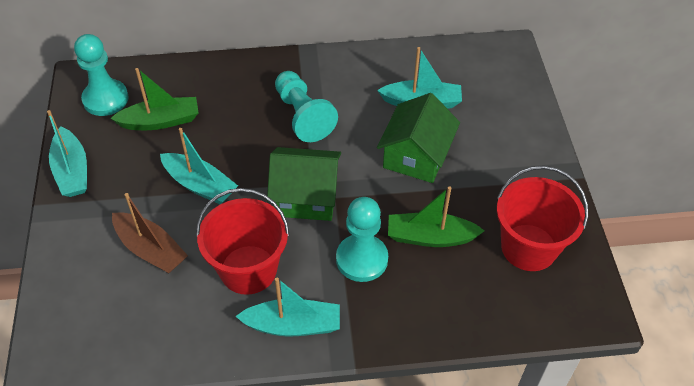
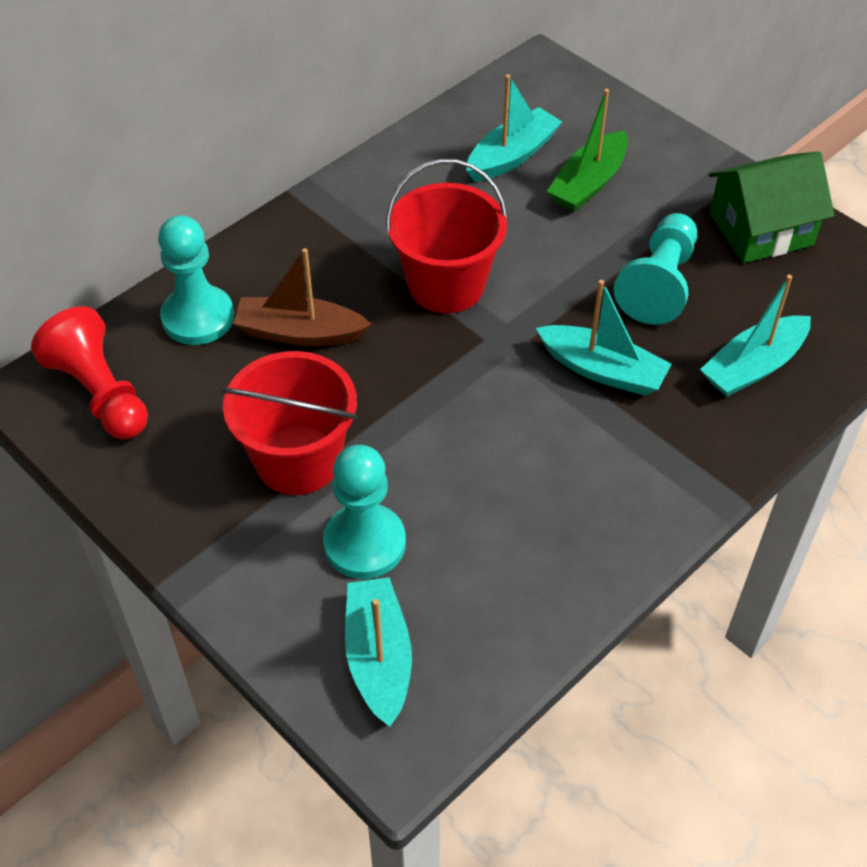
green boat: 2 -> 1
green house: 2 -> 1
red pawn: 0 -> 1

